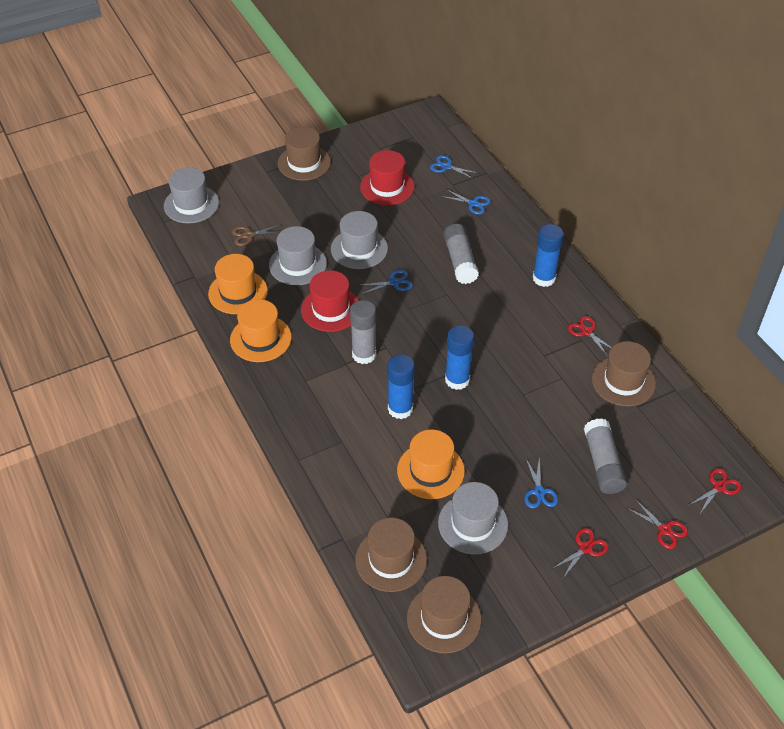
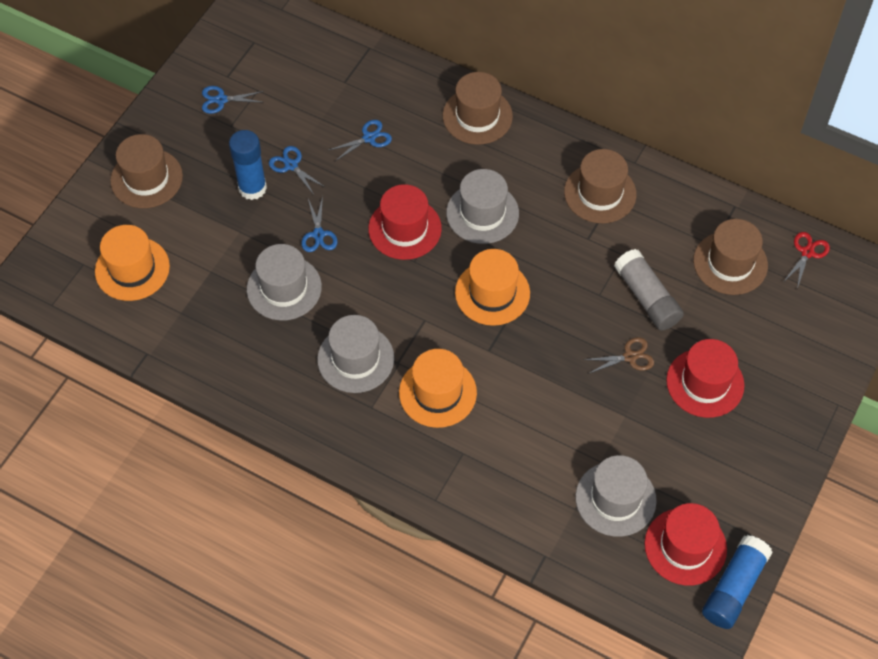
blue glue stick: 3 -> 2
grey glue stick: 3 -> 1
red hat: 2 -> 3
red scissors: 4 -> 1

